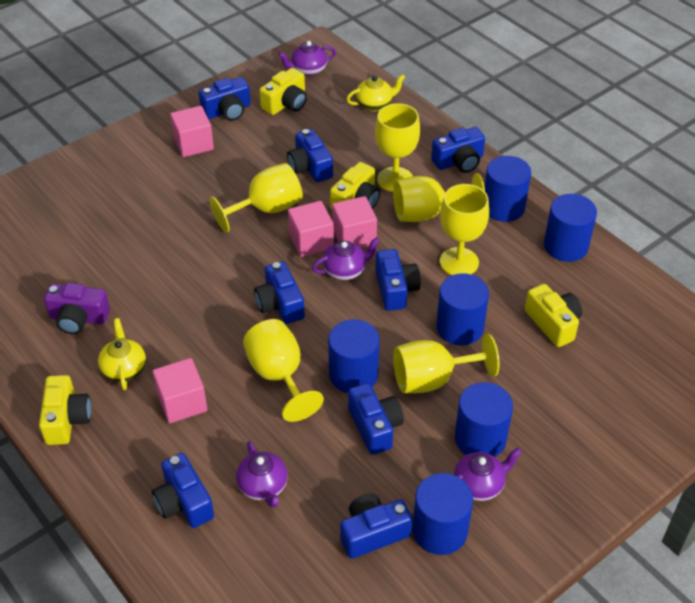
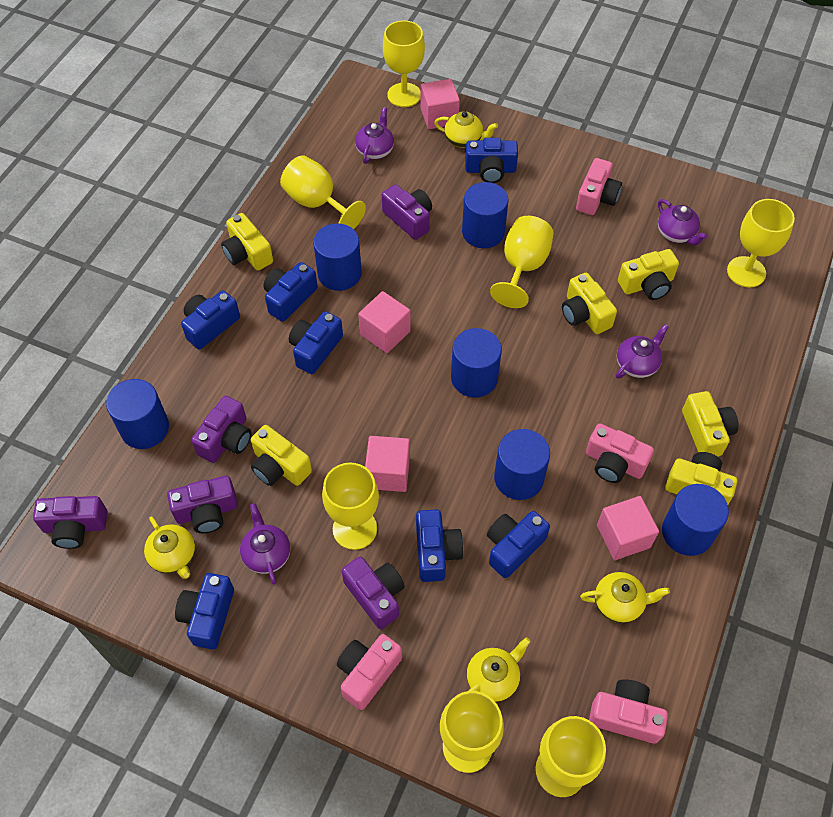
blue camera: 8 -> 7
pink camera: 0 -> 4
purple camera: 1 -> 5
yellow camera: 4 -> 6
yellow goblet: 6 -> 7
yellow teapot: 2 -> 4

